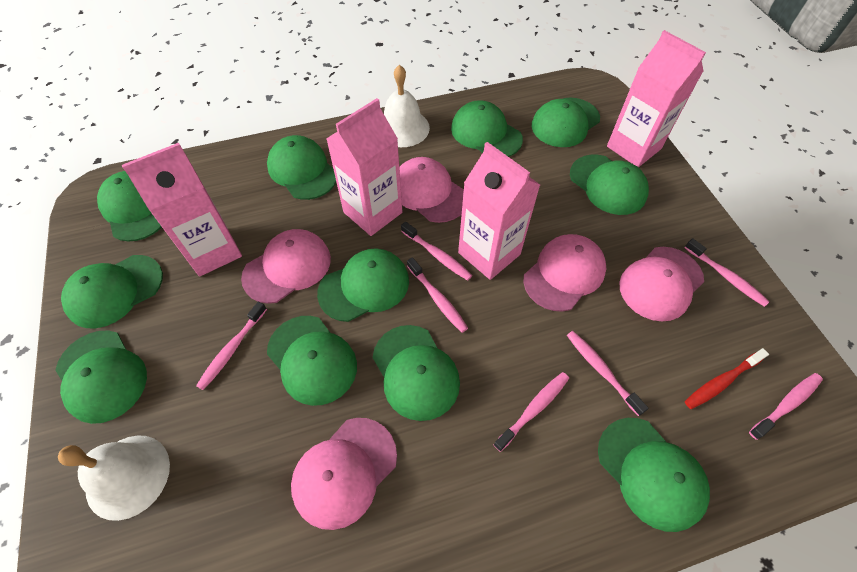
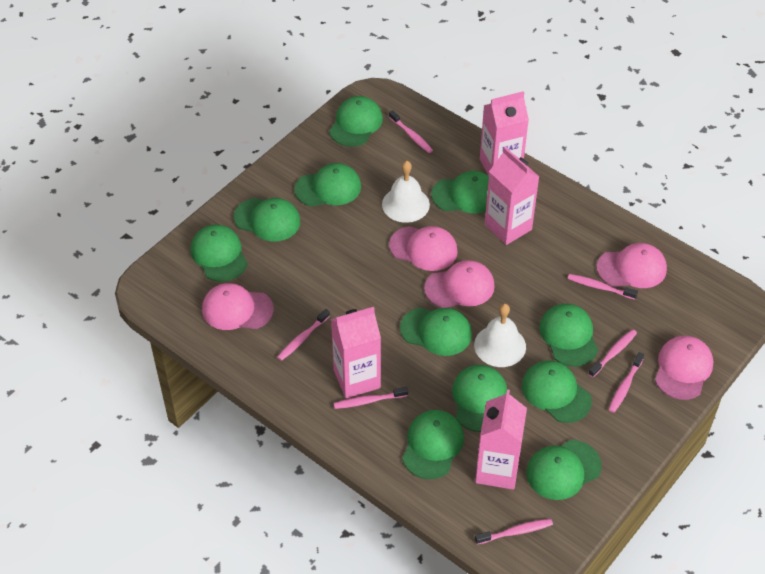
red toothbrush: 1 -> 0

